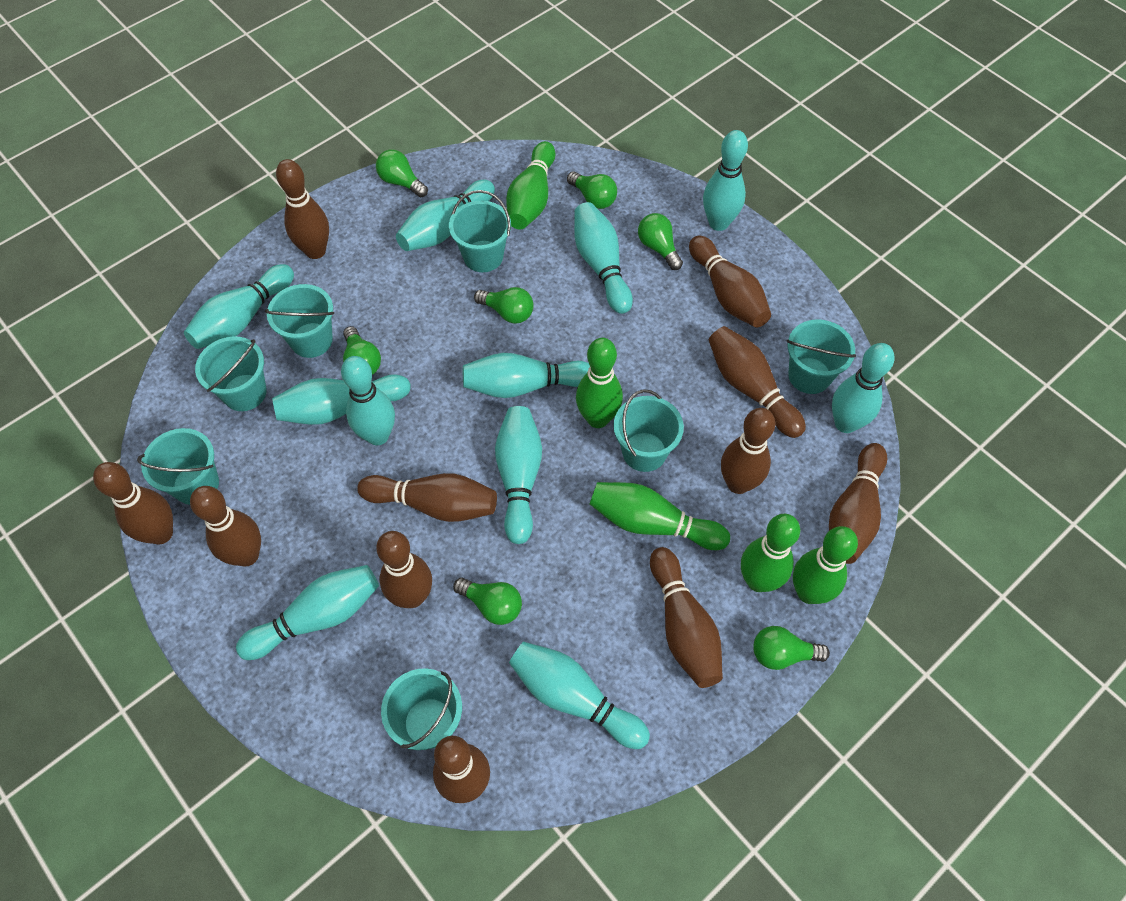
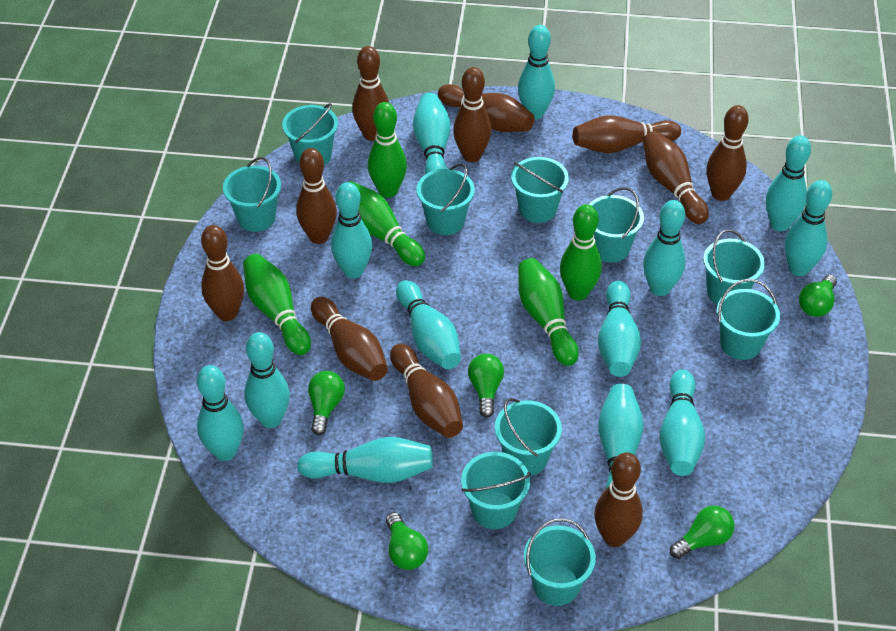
green light bulb: 7 -> 5
turquoise bowling pin: 11 -> 13
turquoise bucket: 7 -> 10

